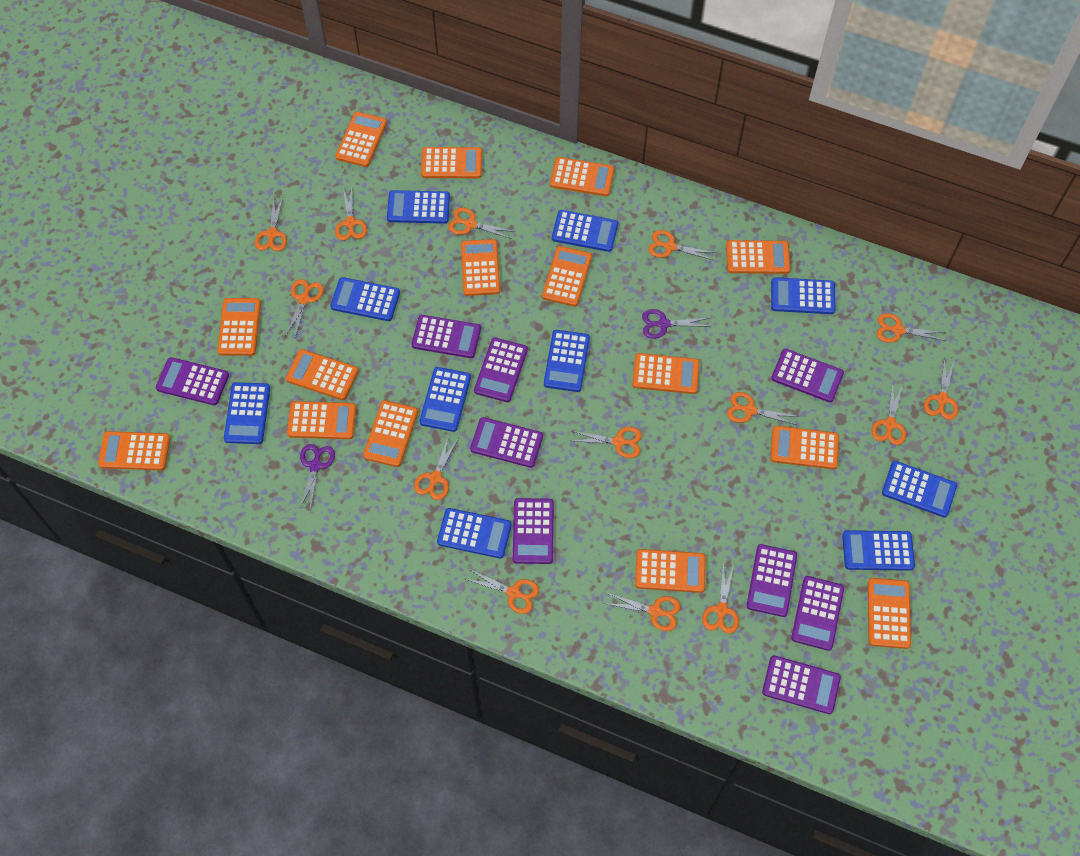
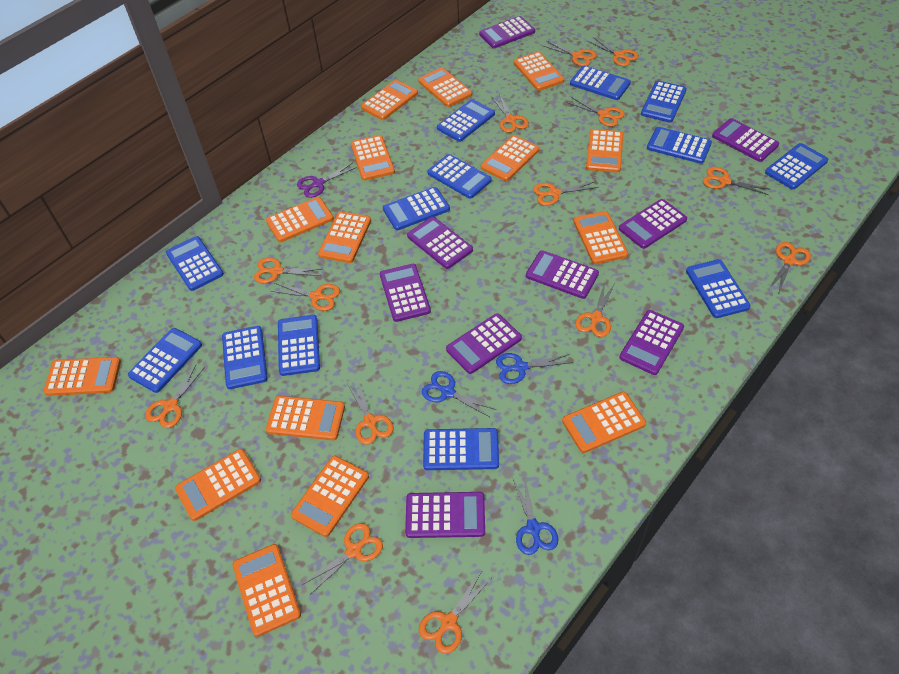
blue calculator: 10 -> 13
blue scissors: 0 -> 3
purple scissors: 2 -> 1

